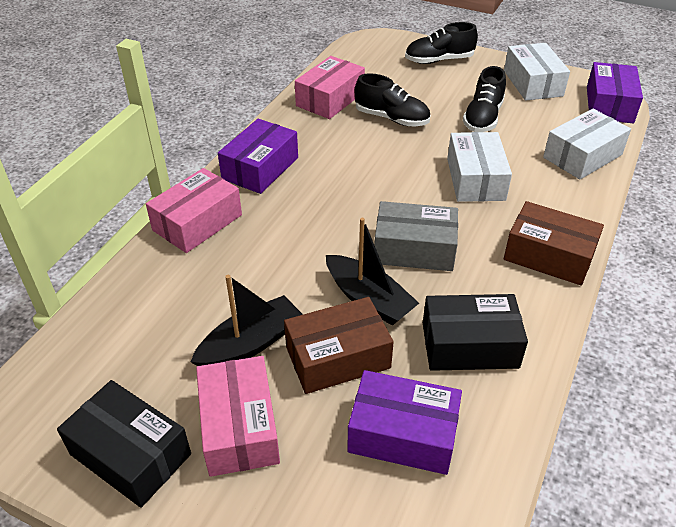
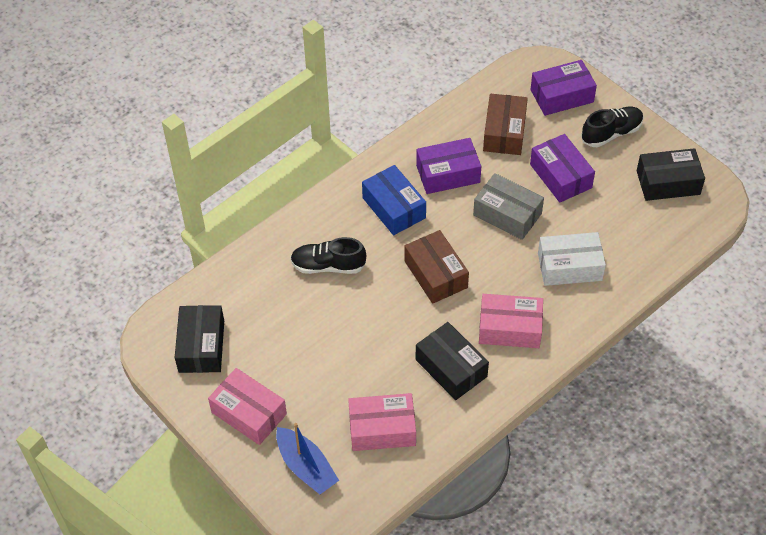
black boat: 2 -> 0
black box: 2 -> 3
black shoe: 3 -> 2
blue boat: 0 -> 1
blue box: 0 -> 1
white box: 3 -> 1

